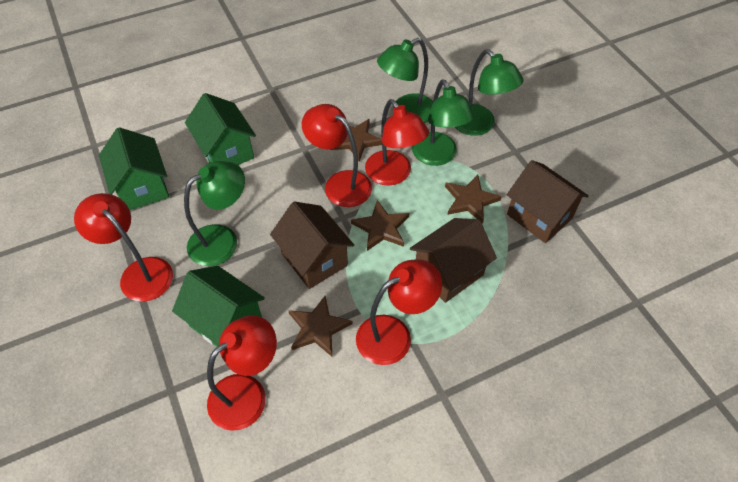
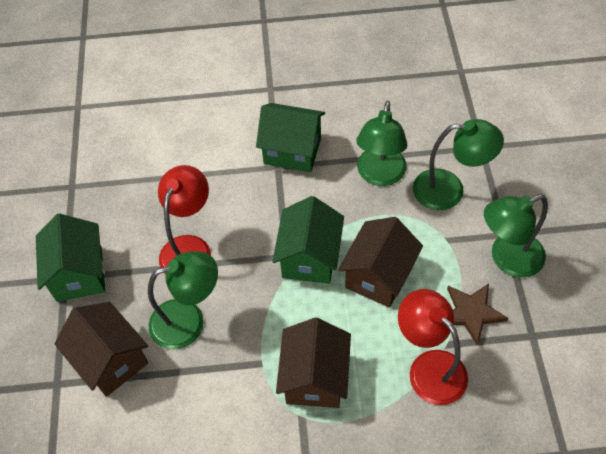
brown star: 4 -> 1
red lamp: 5 -> 2

